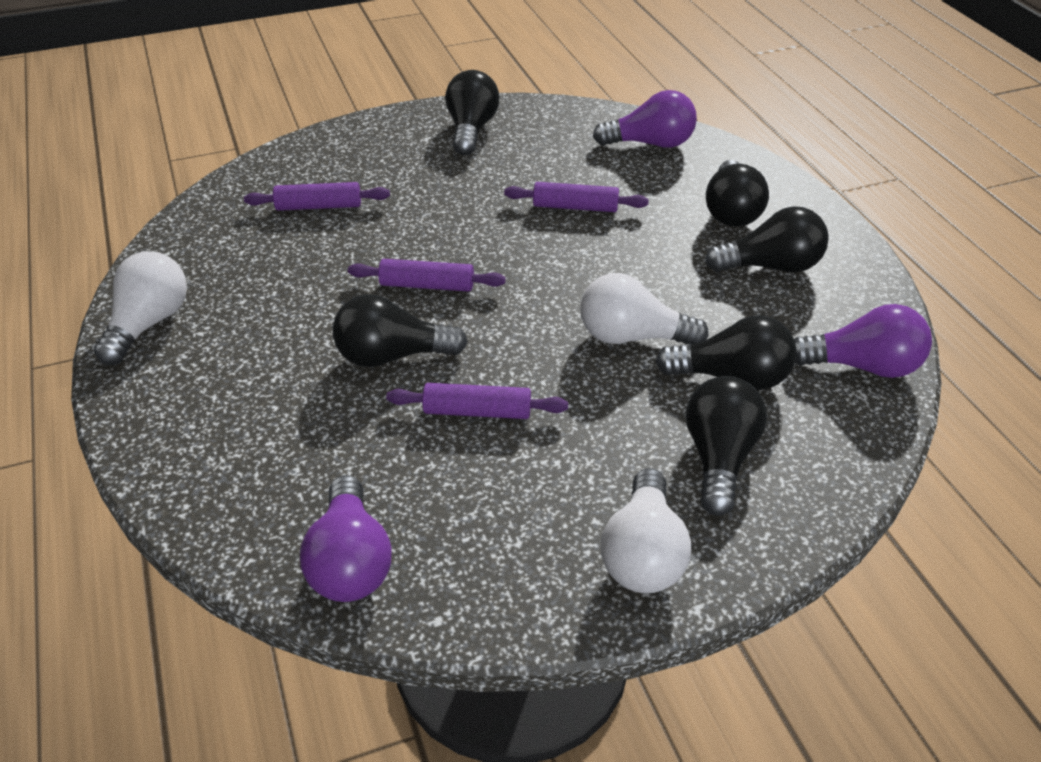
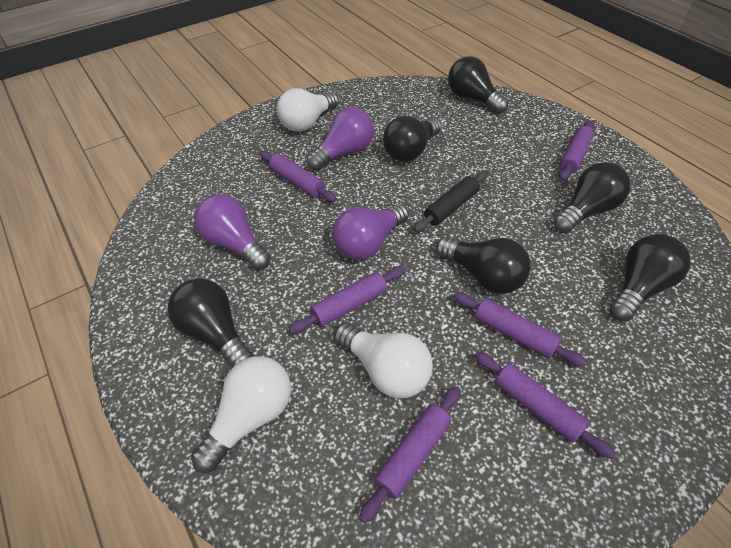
black rolling pin: 0 -> 1
purple rolling pin: 4 -> 6

